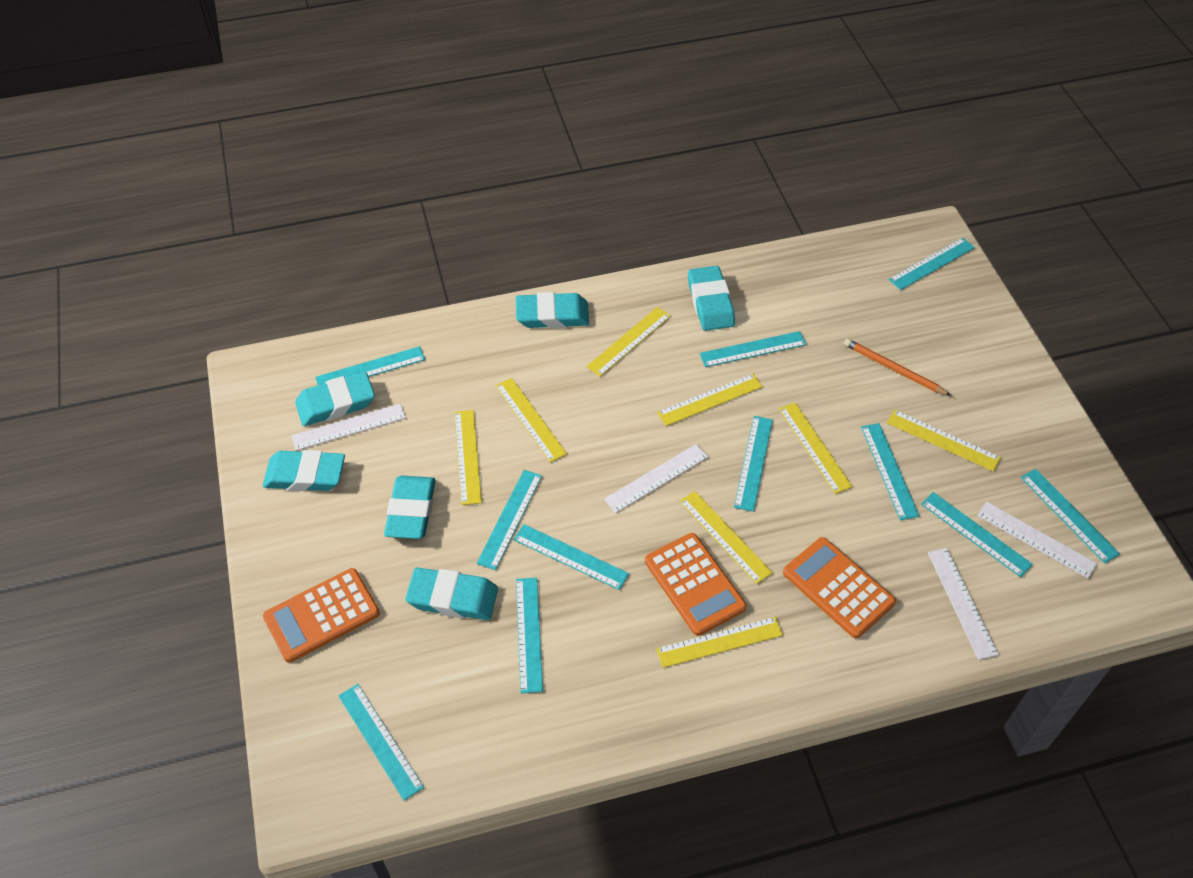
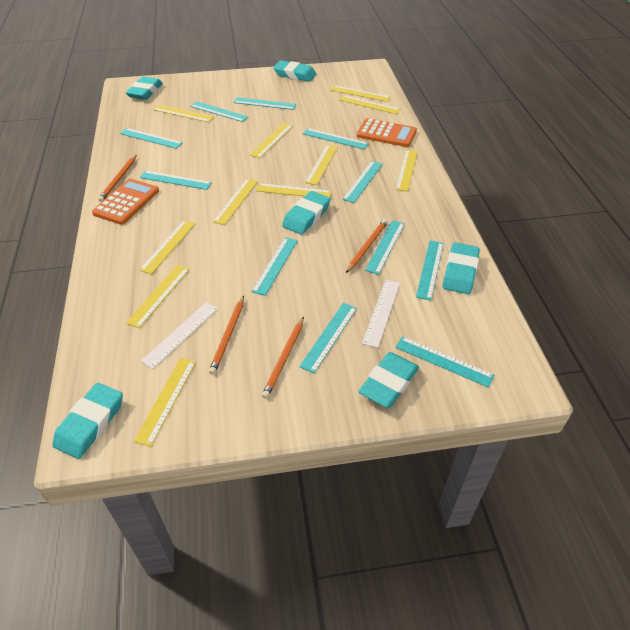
orange calculator: 3 -> 2
orange pencil: 1 -> 4
white ruler: 4 -> 2
yellow ruler: 8 -> 11

